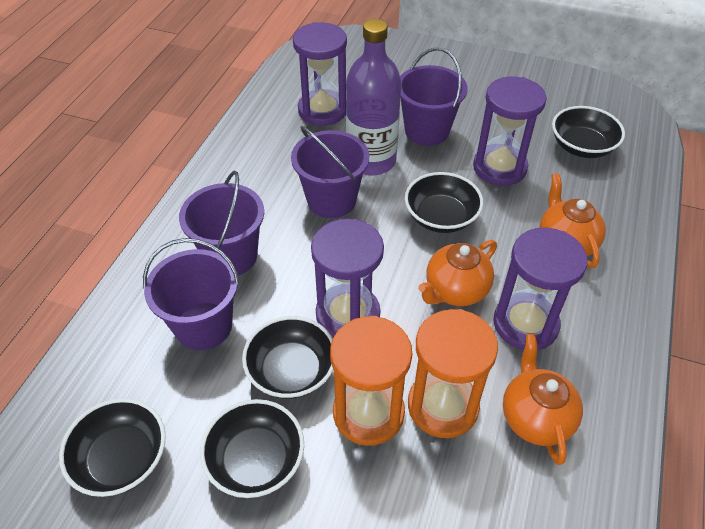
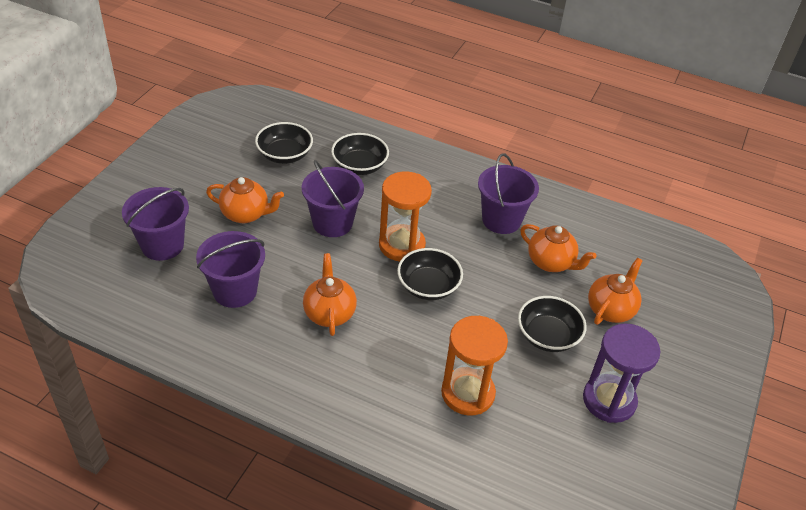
black bowl: 5 -> 4
orange teapot: 3 -> 4
purple bottle: 1 -> 0
purple hourglass: 4 -> 1

